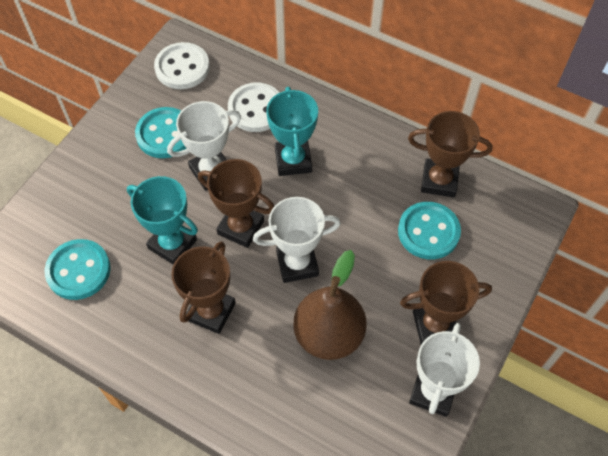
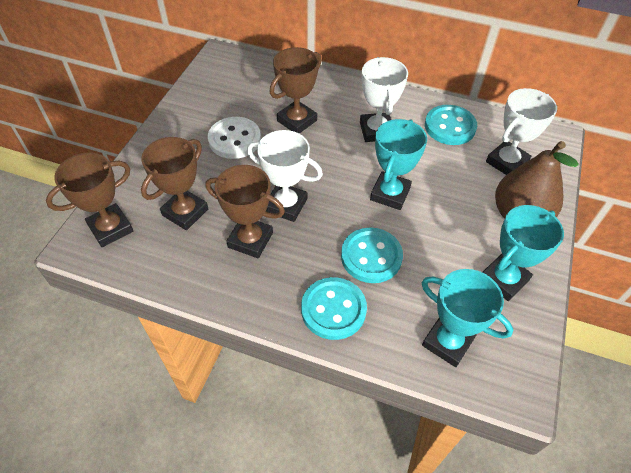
turquoise trophy: 2 -> 3
white button: 2 -> 1

